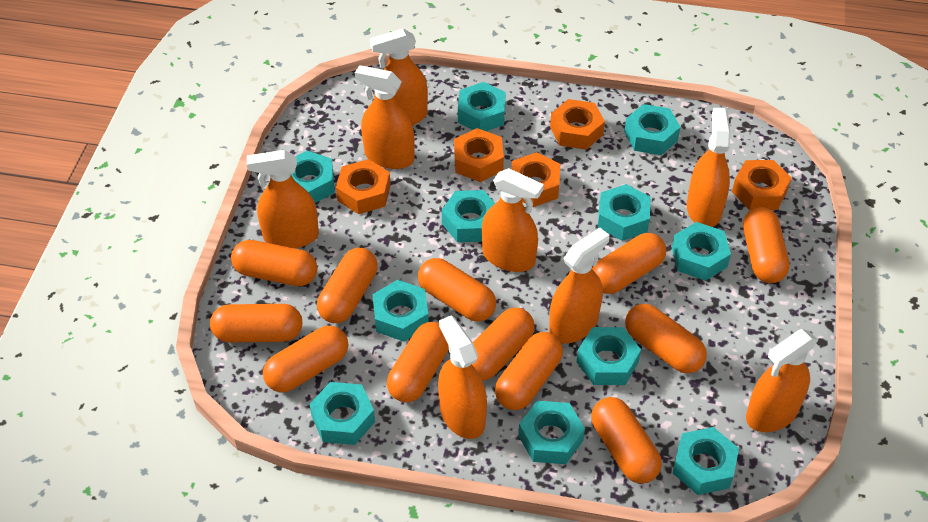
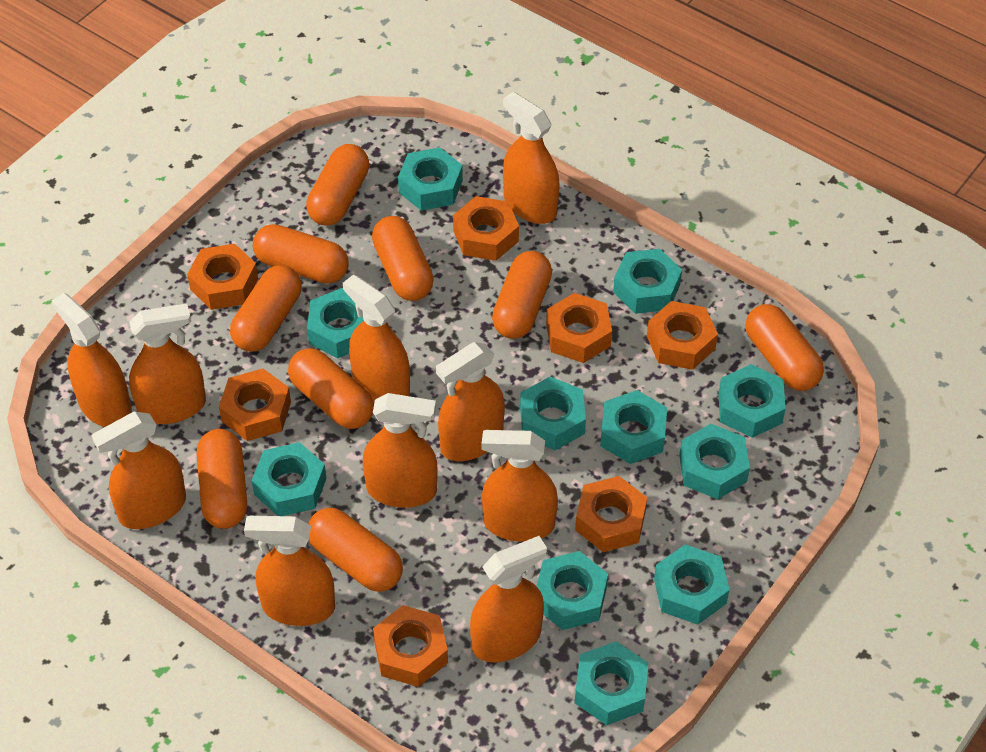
orange capsule: 12 -> 9
orange nut: 5 -> 7
orange spray bottle: 8 -> 10

